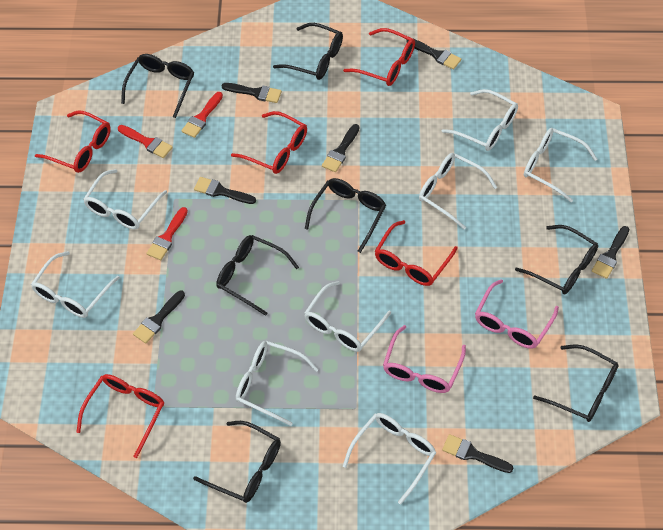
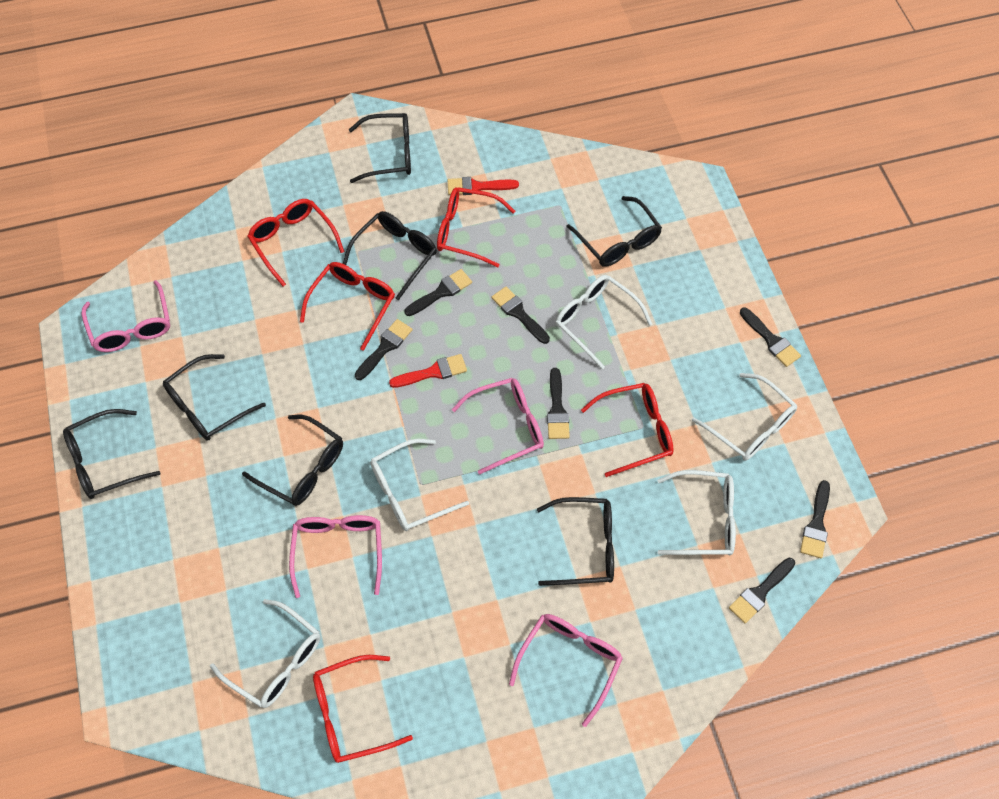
pink glasses: 2 -> 4
red brush: 3 -> 2
white glasses: 8 -> 5

